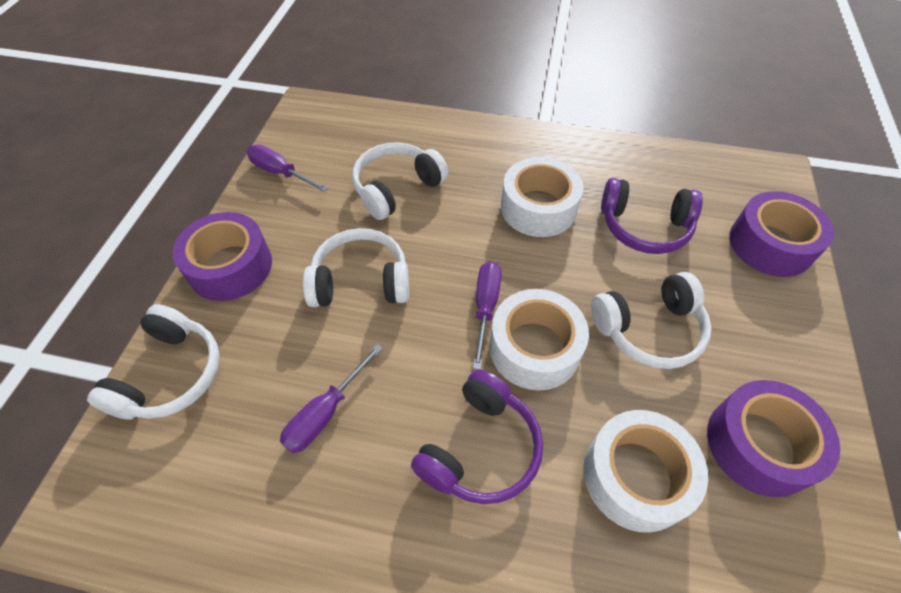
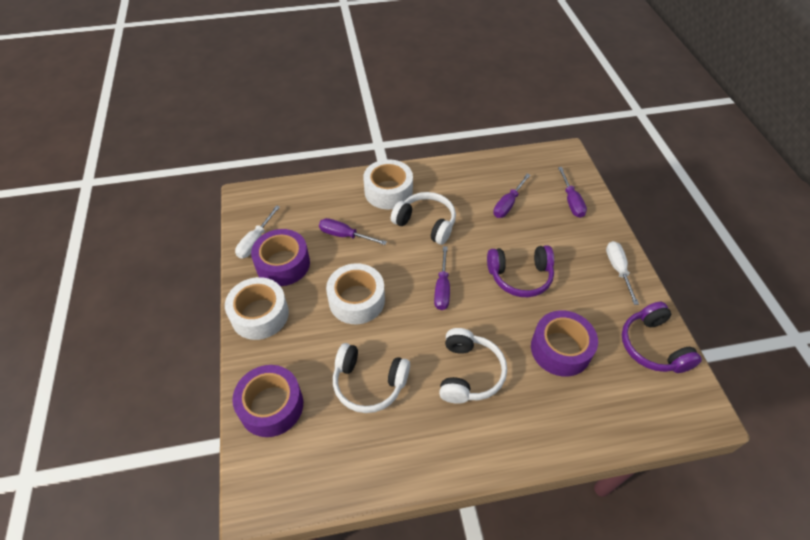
purple screwdriver: 3 -> 4
white headphones: 4 -> 3
white screwdriver: 0 -> 2

